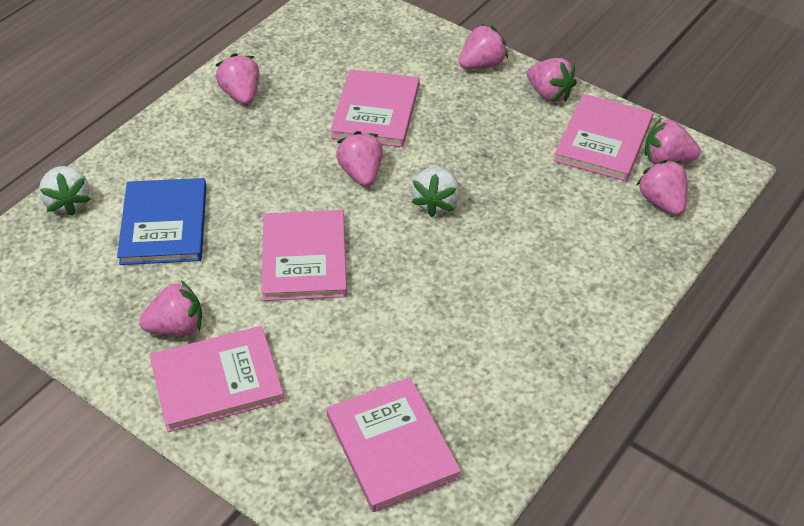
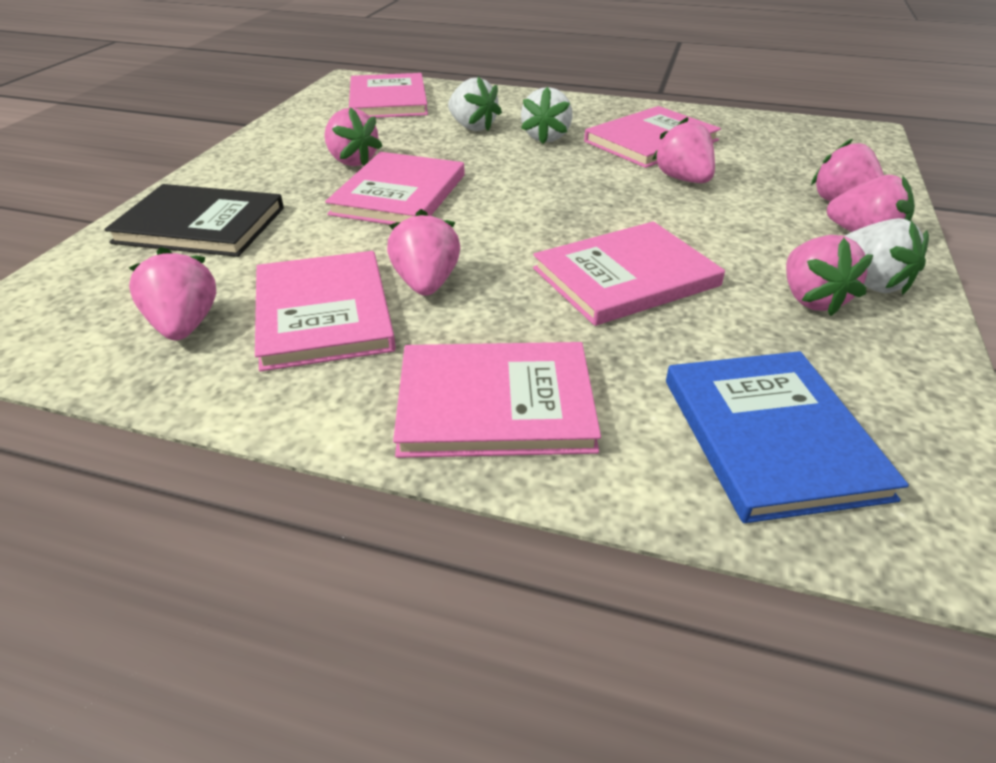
black book: 0 -> 1
pink book: 5 -> 6
white strawberry: 2 -> 3

